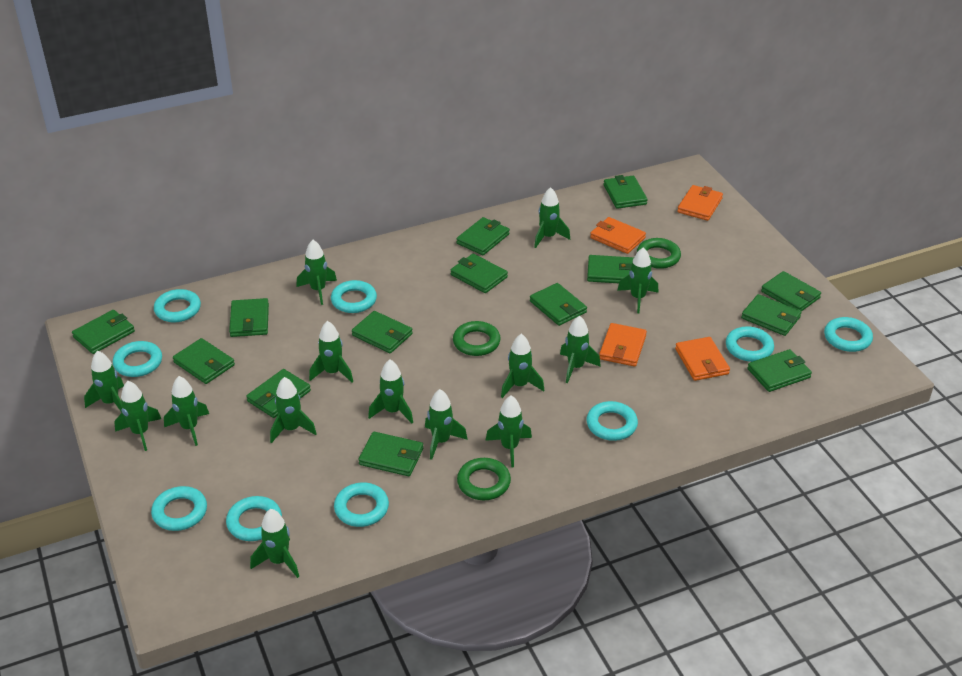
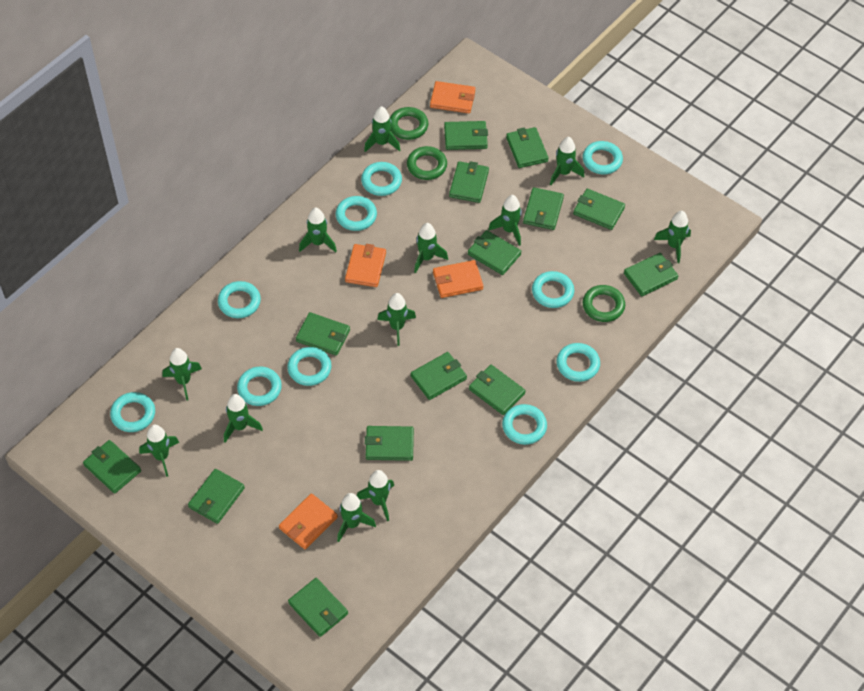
green rocket: 14 -> 12
turquoise ring: 9 -> 10

